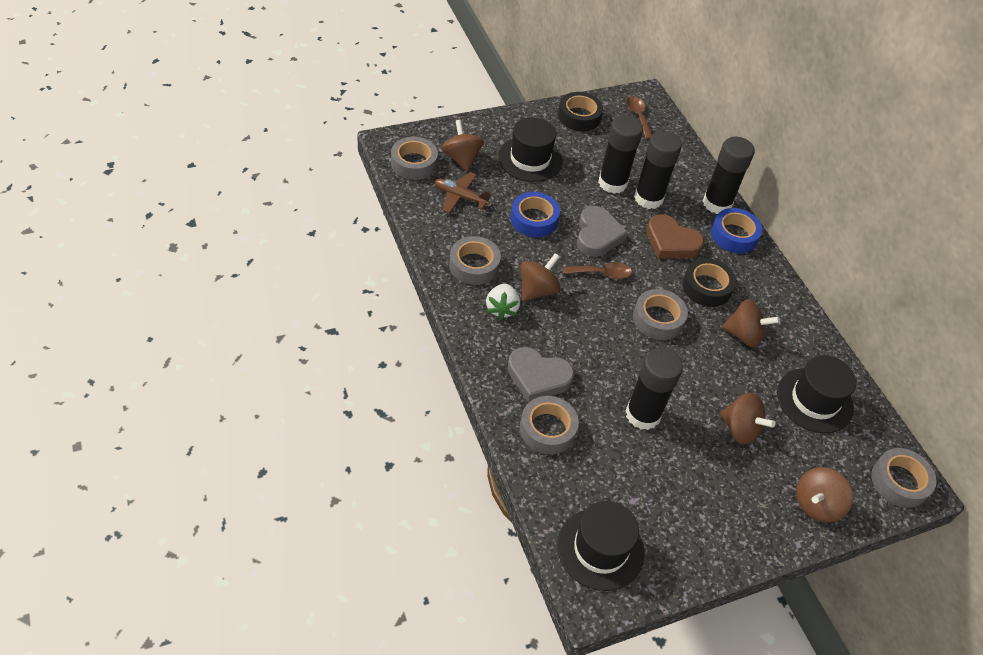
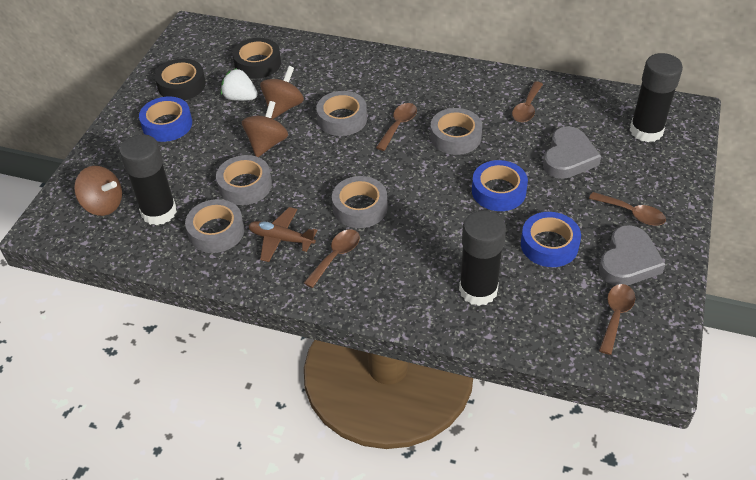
black glue stick: 4 -> 3
black hat: 3 -> 0
blue tape: 2 -> 3
brown heart: 1 -> 0
brown spinning top: 5 -> 3
brown spoon: 2 -> 5

